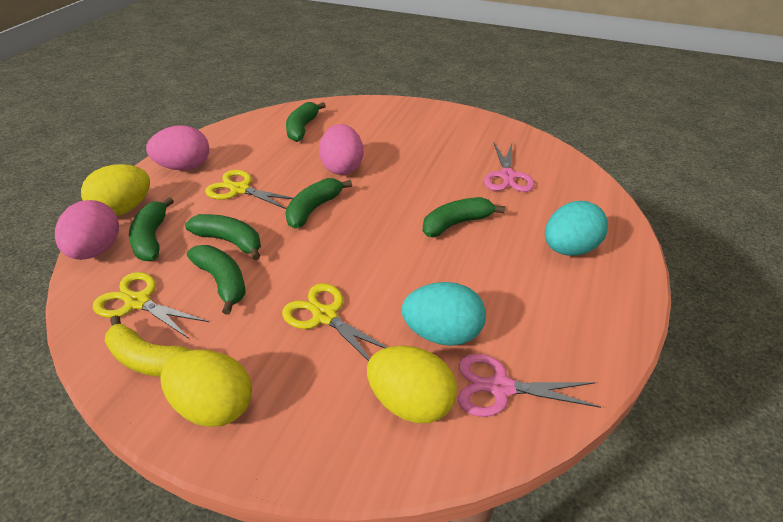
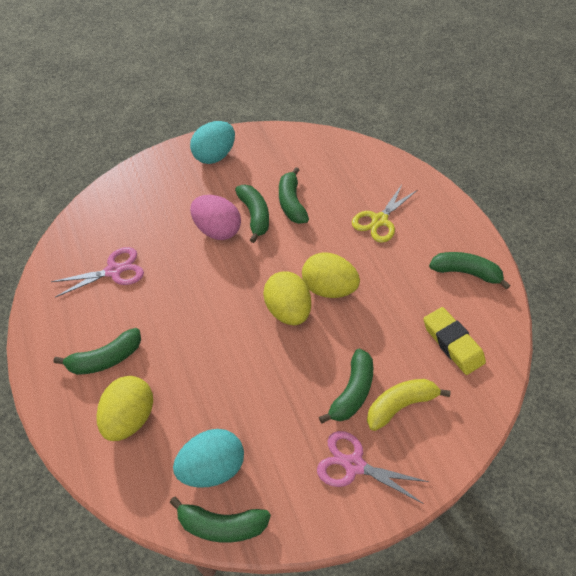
pink egg: 3 -> 1
yellow eraser: 0 -> 1
yellow scissors: 3 -> 1

